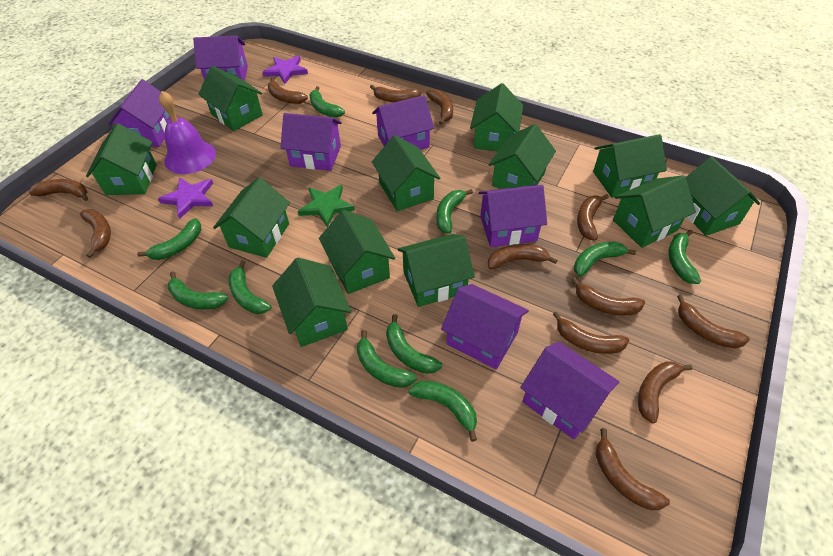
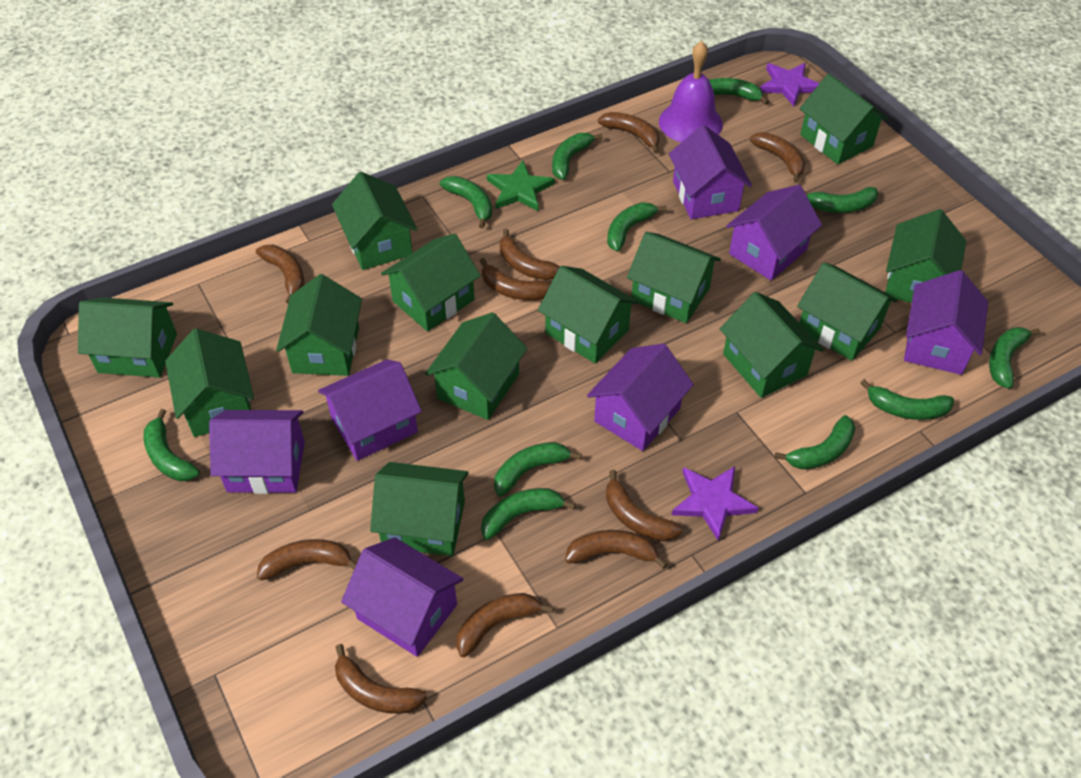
brown banana: 12 -> 10
green banana: 10 -> 11
green house: 12 -> 13

